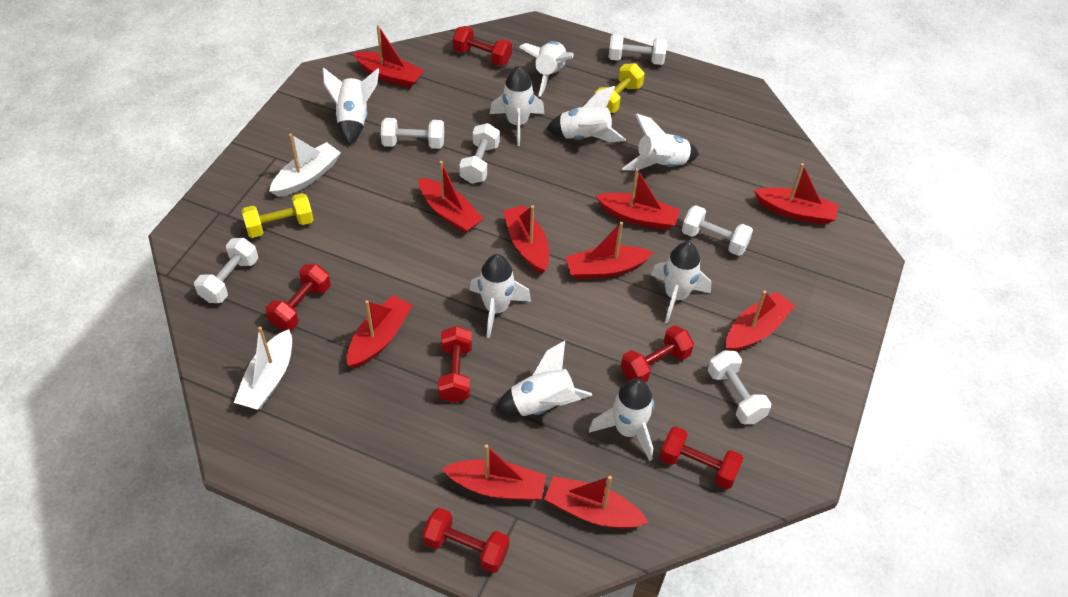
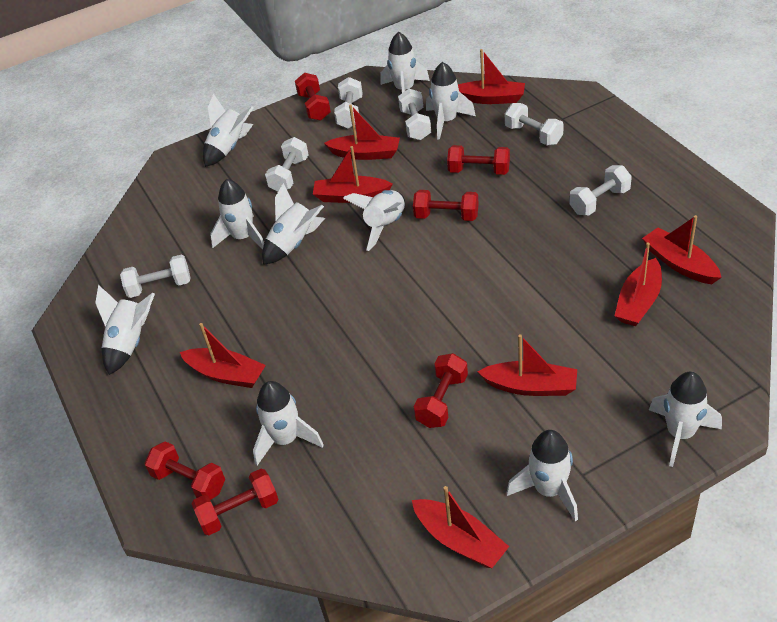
red boat: 10 -> 8
white boat: 2 -> 0
white rocket: 9 -> 10
yellow dumbbell: 2 -> 0

